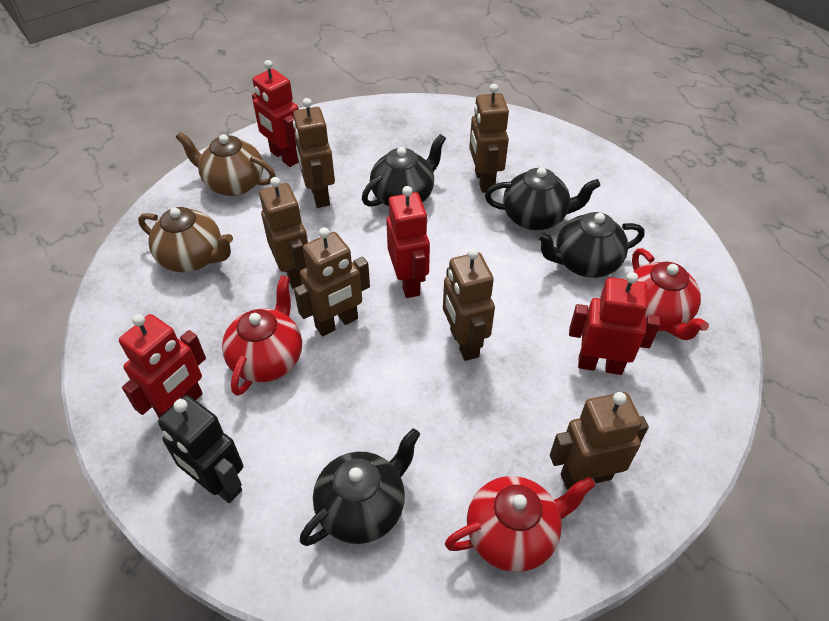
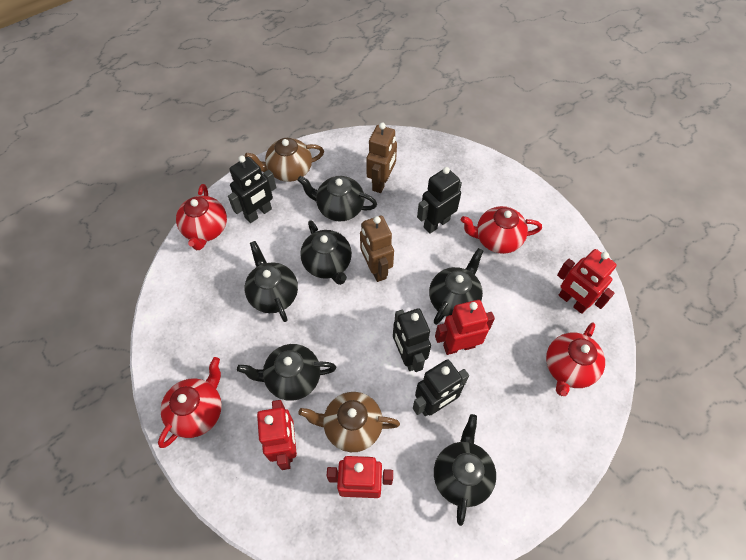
black robot: 1 -> 4
black teapot: 4 -> 6
brown robot: 6 -> 2
red teapot: 3 -> 4

